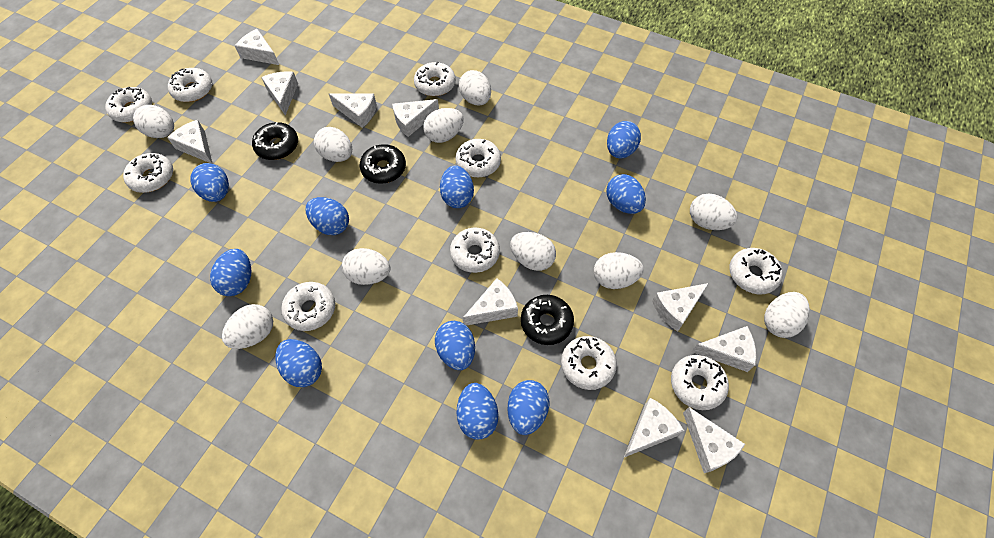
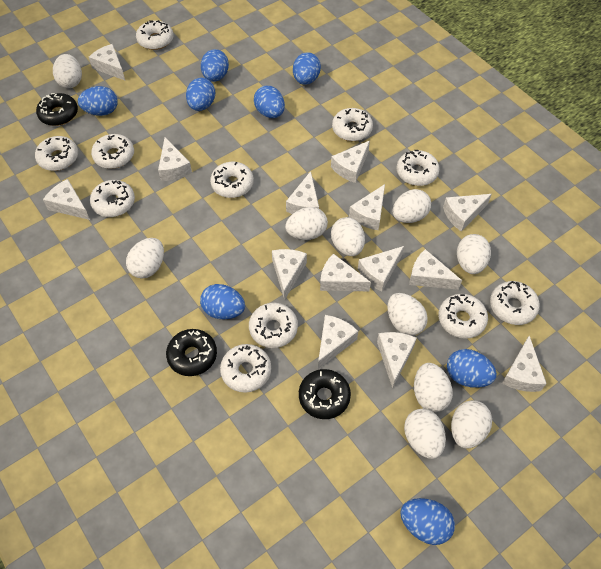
blue egg: 10 -> 8
white cheese: 10 -> 14
white donut: 10 -> 11

